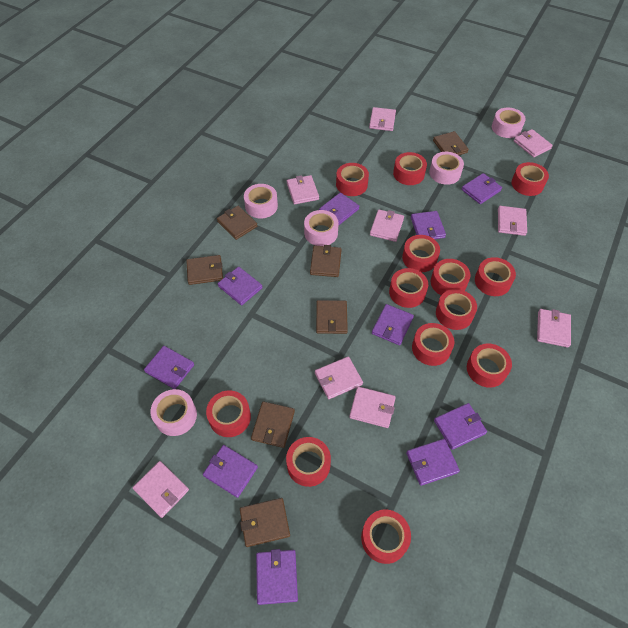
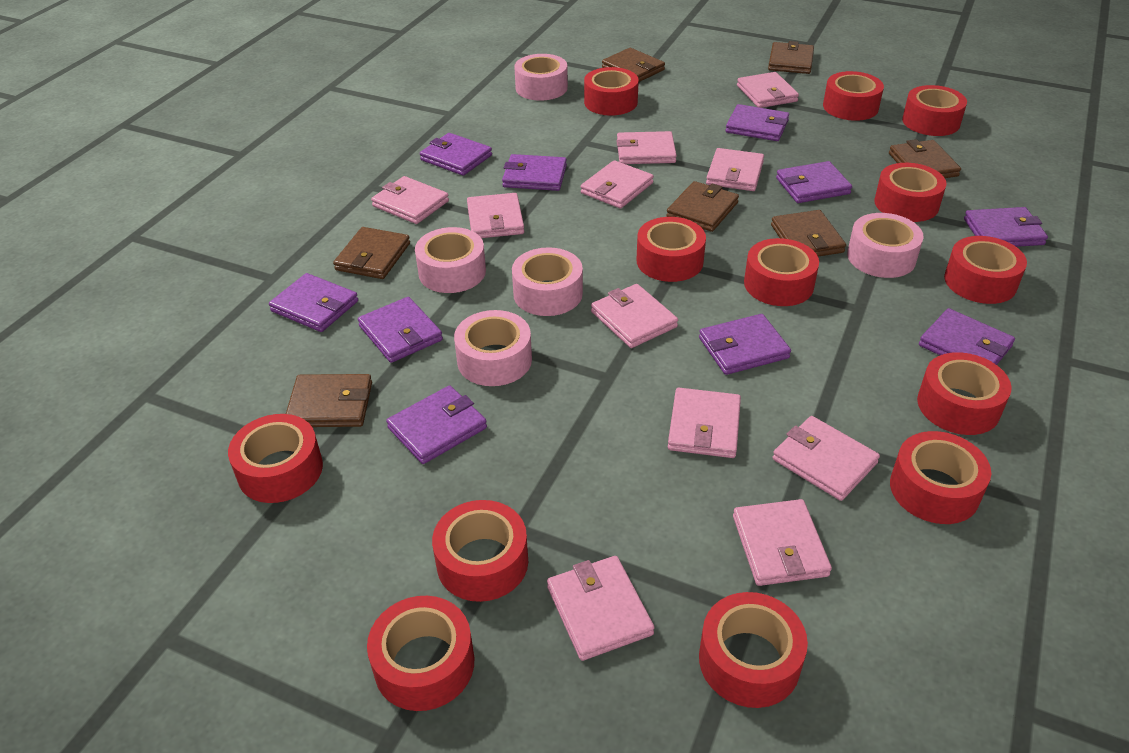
pink wallet: 9 -> 11

